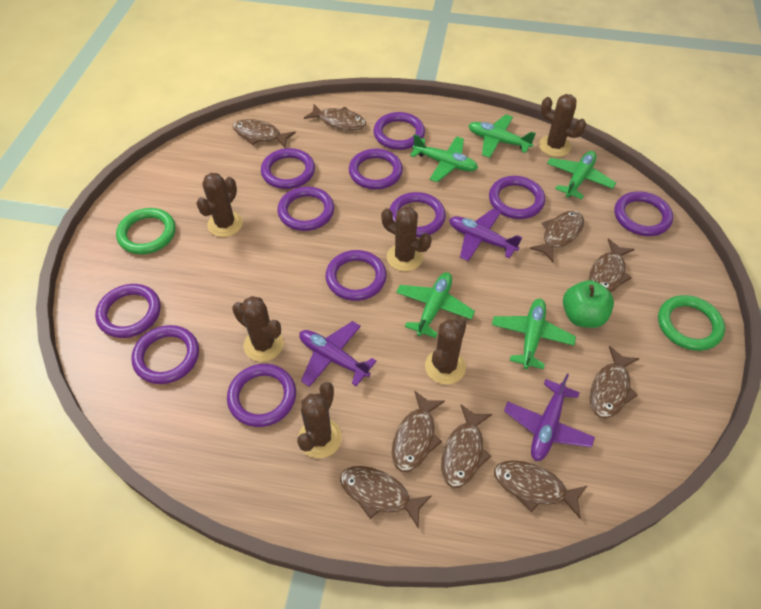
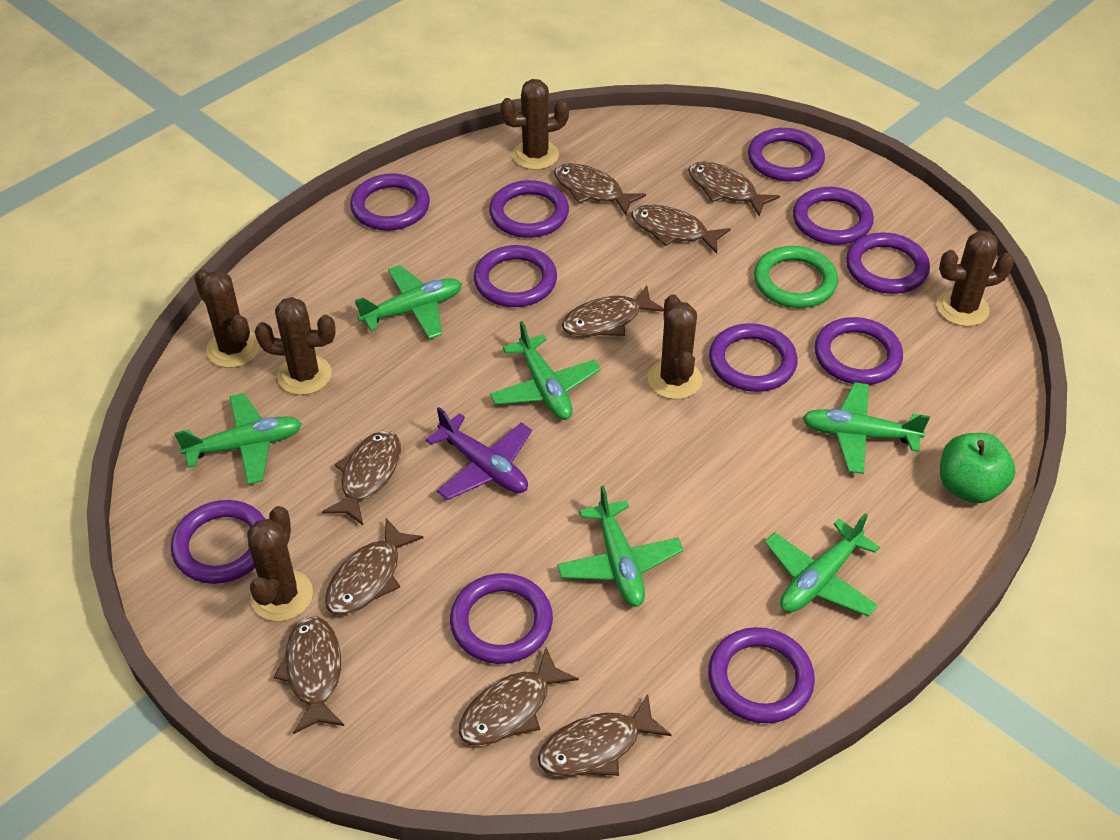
green plane: 5 -> 6
green ring: 2 -> 1
purple plane: 3 -> 1

